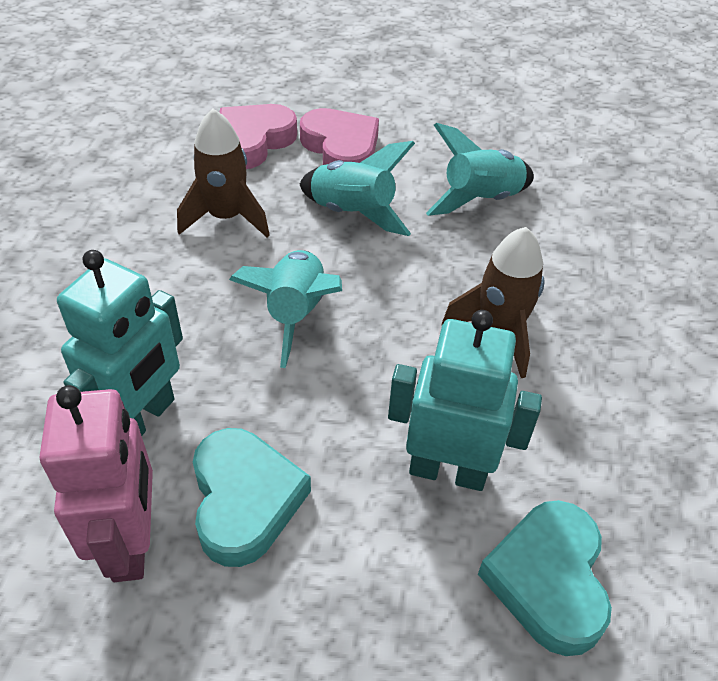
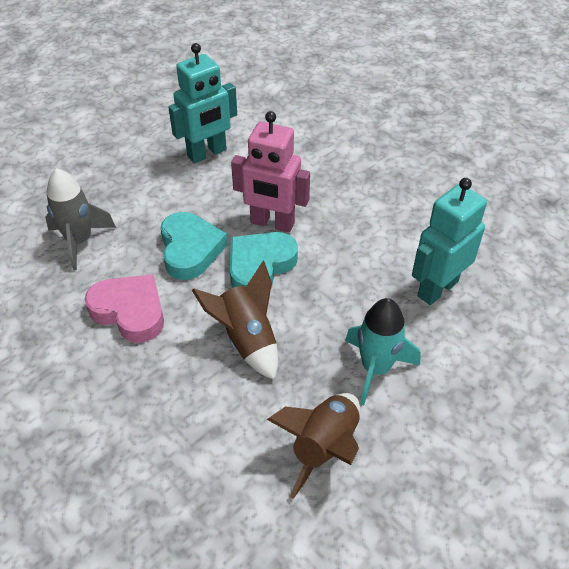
grey rocket: 0 -> 1
pink heart: 2 -> 1
turquoise rocket: 3 -> 1

